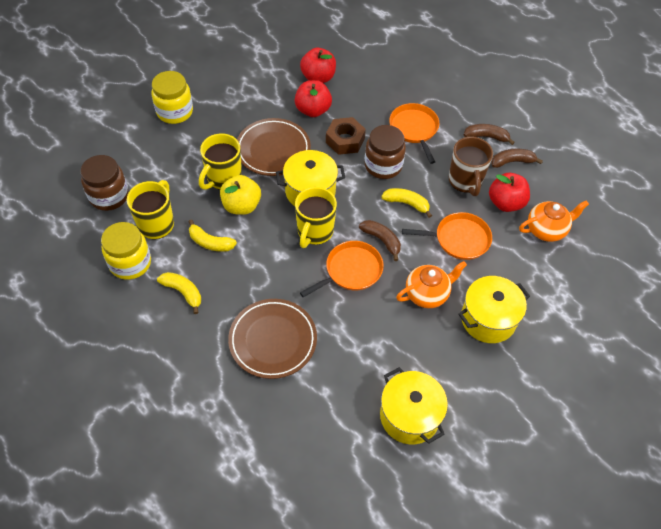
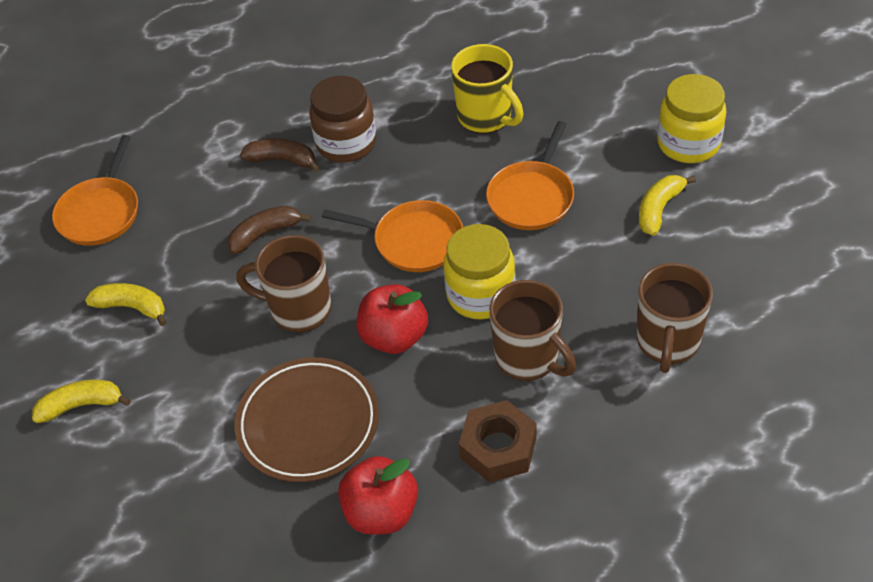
brown banana: 3 -> 2
brown jar: 2 -> 1
brown mug: 1 -> 3
brown plate: 2 -> 1
orange teapot: 2 -> 0
red apple: 3 -> 2
yellow apple: 1 -> 0
yellow mug: 3 -> 1
yellow pot: 3 -> 0

